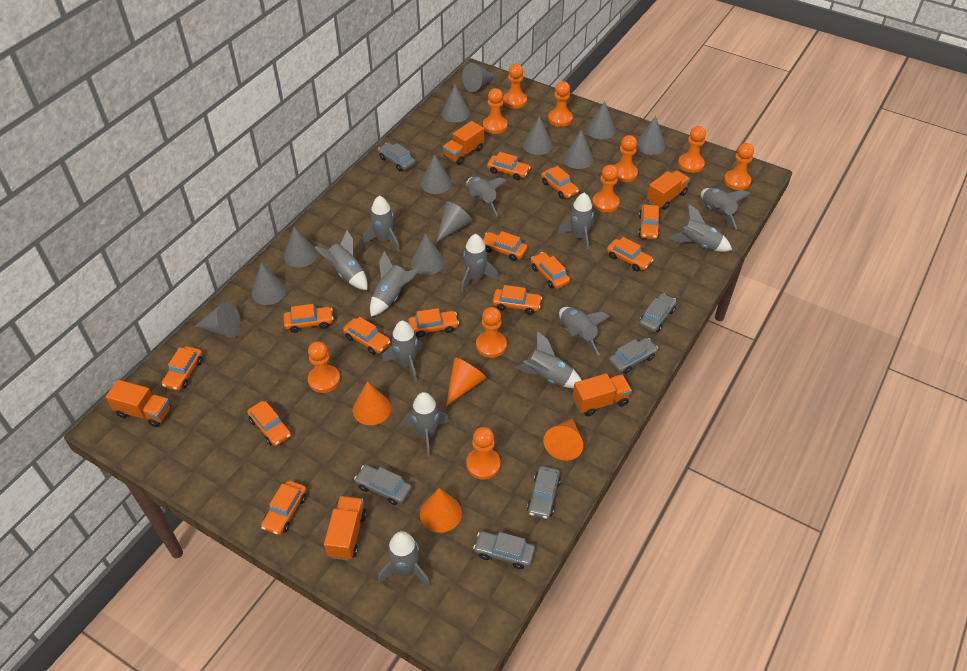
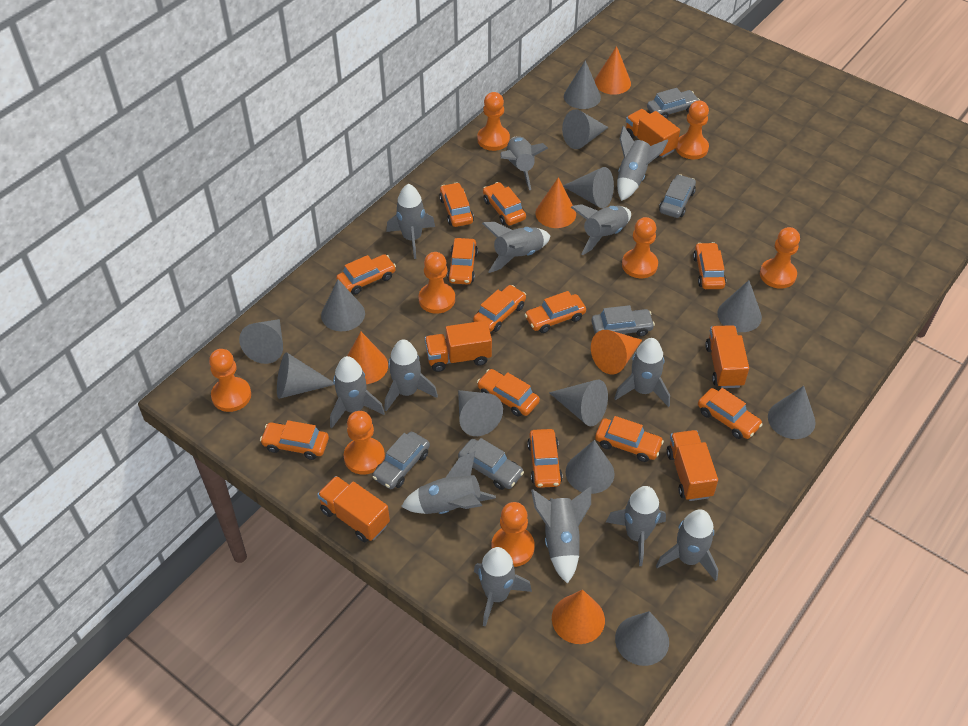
grey car: 6 -> 5
orange car: 13 -> 12
orange cone: 4 -> 5
orange pawn: 10 -> 8

